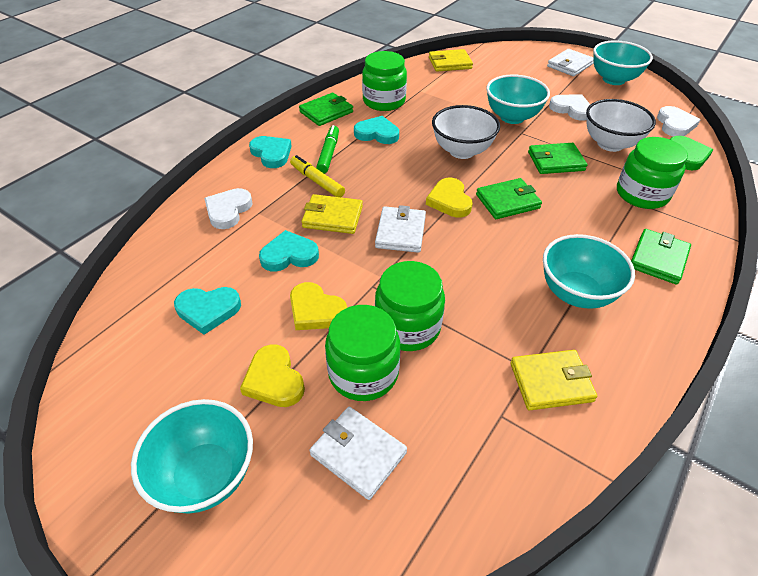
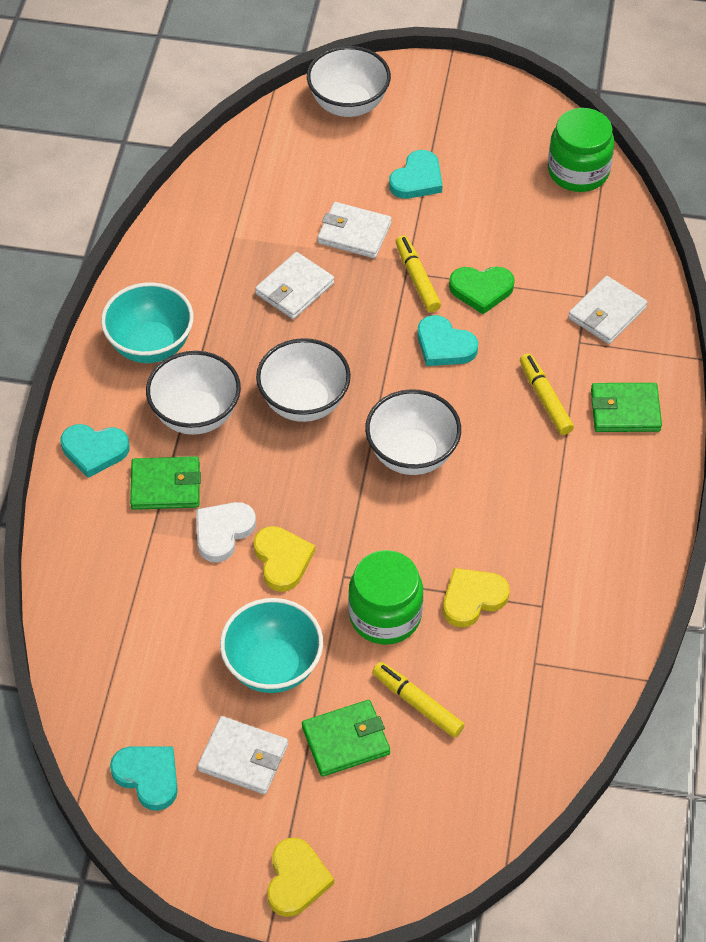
green jar: 4 -> 2
green marker: 1 -> 0
green wallet: 4 -> 3
turquoise bowl: 4 -> 2
white bowl: 2 -> 4
white heart: 3 -> 1
white wallet: 3 -> 4
yellow marker: 1 -> 3
yellow wallet: 3 -> 0

